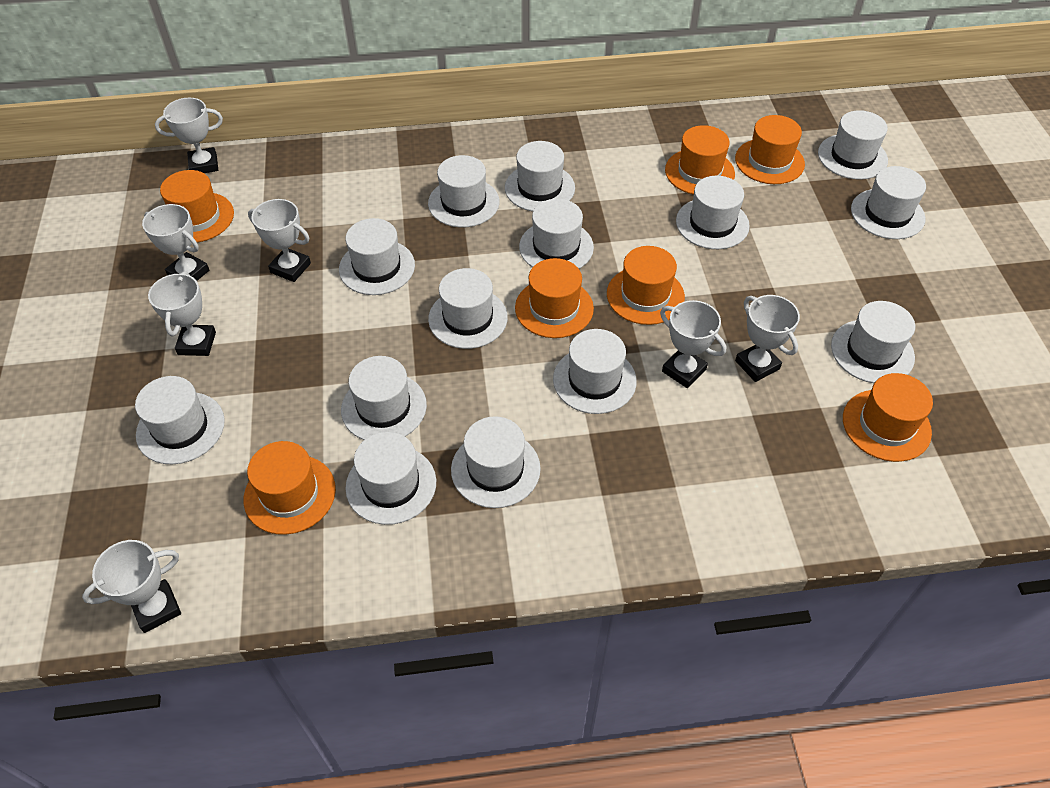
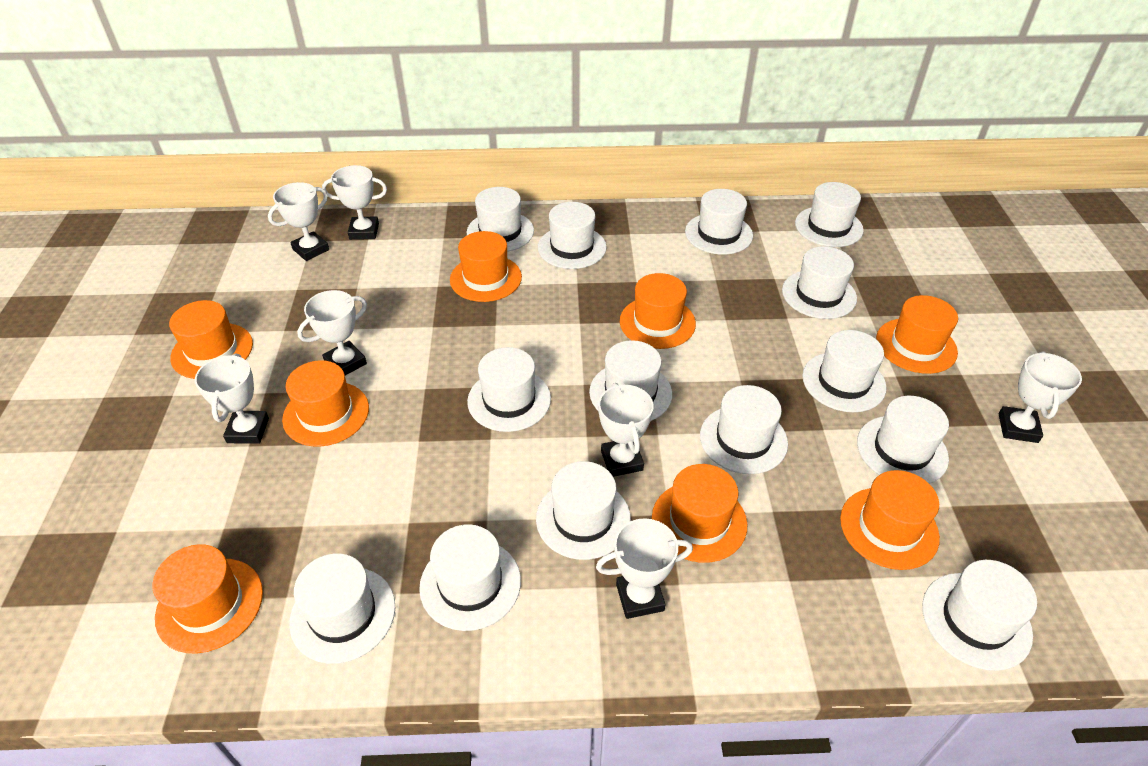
orange hat: 7 -> 8

